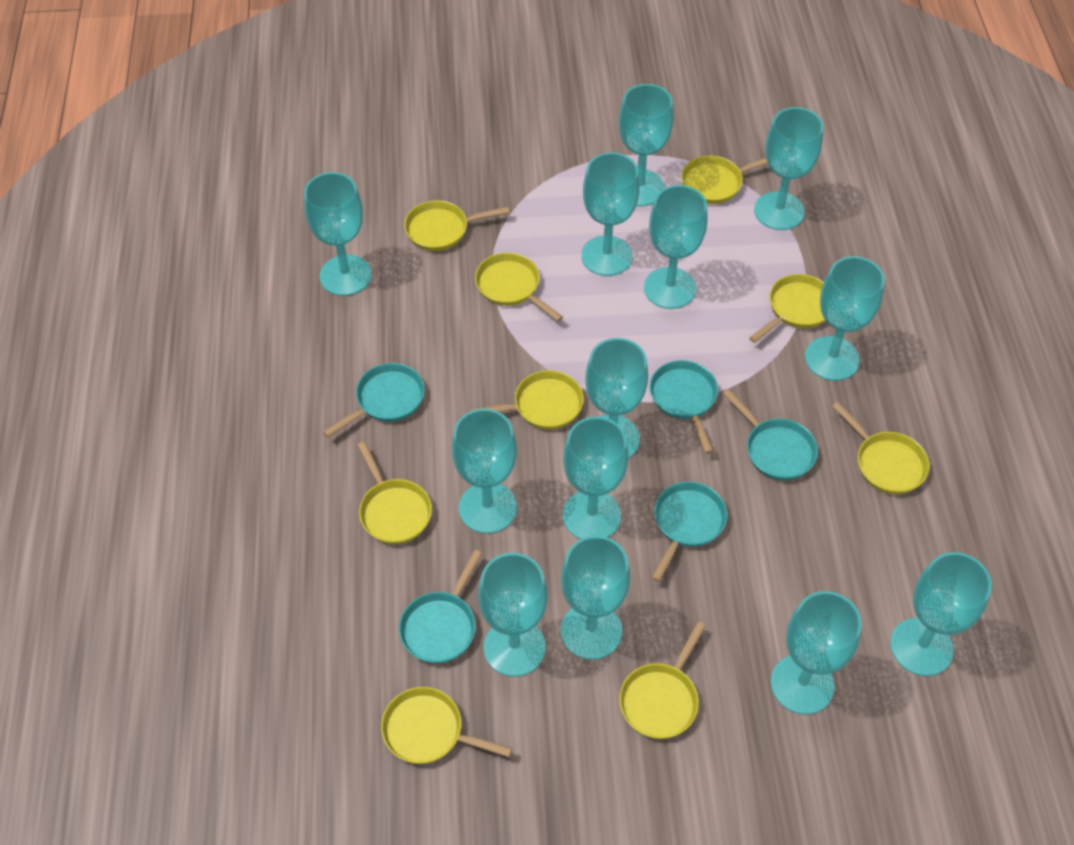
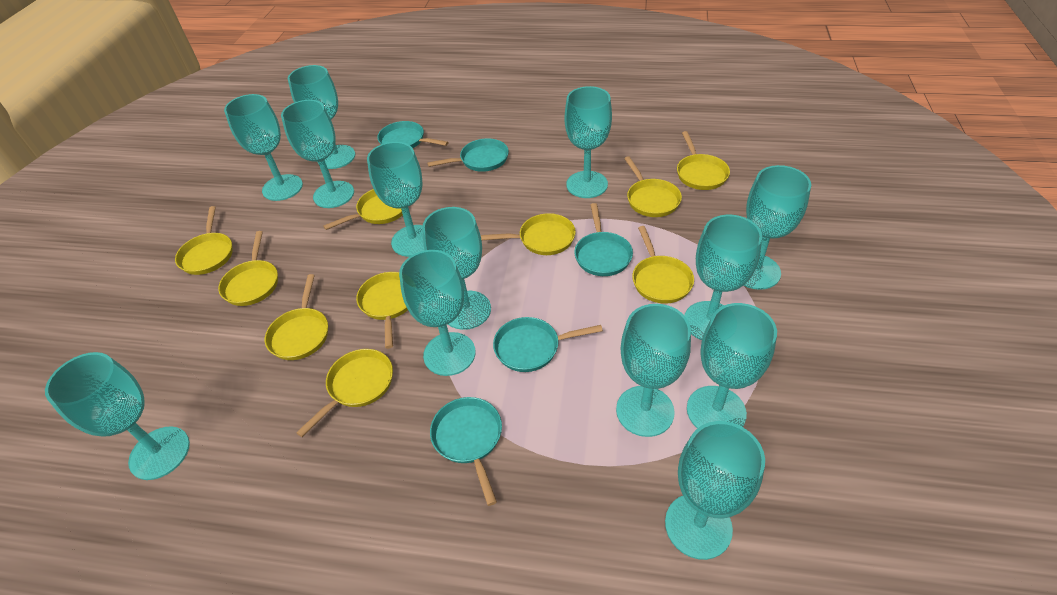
yellow pan: 9 -> 10

